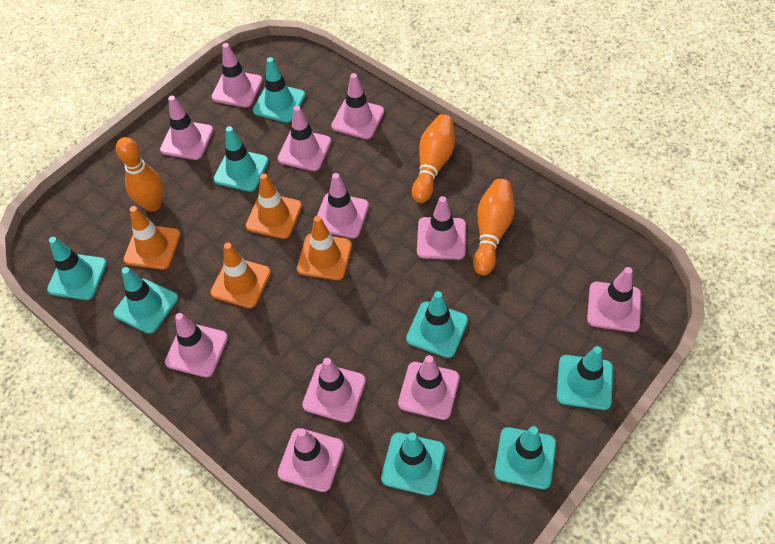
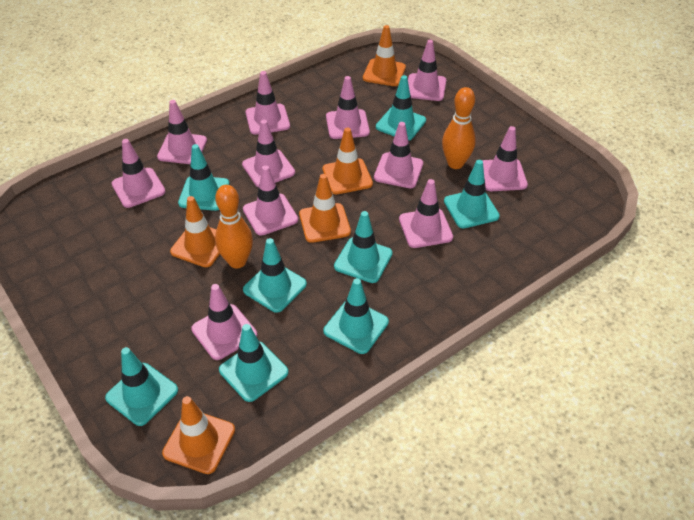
orange bowling pin: 3 -> 2
orange traffic cone: 4 -> 5

